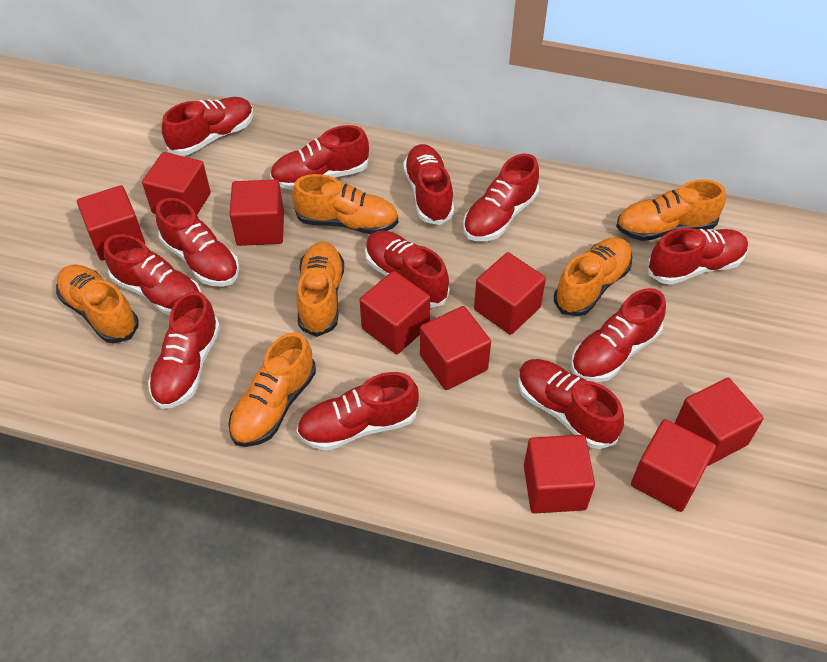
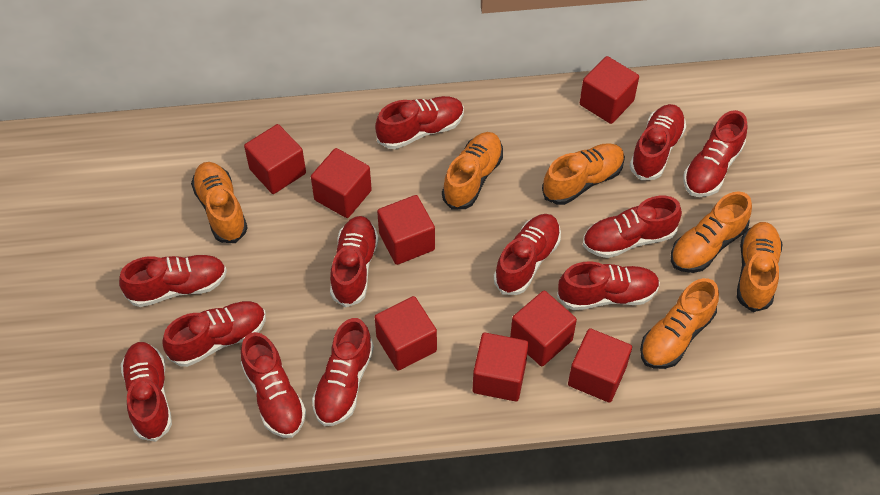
red cube: 9 -> 8

